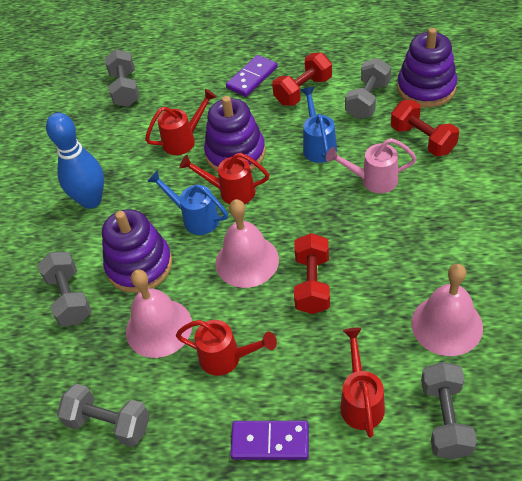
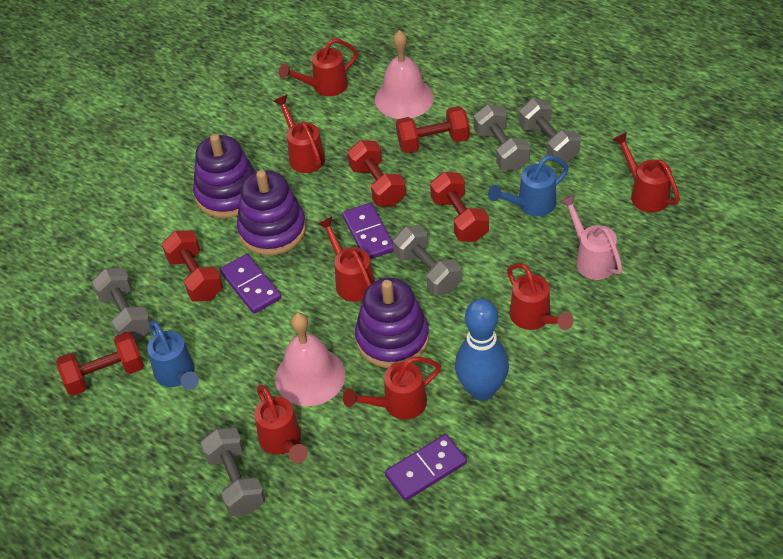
pink bell: 3 -> 2
purple domino: 2 -> 3
red dumbbell: 3 -> 5
red watering can: 4 -> 7

